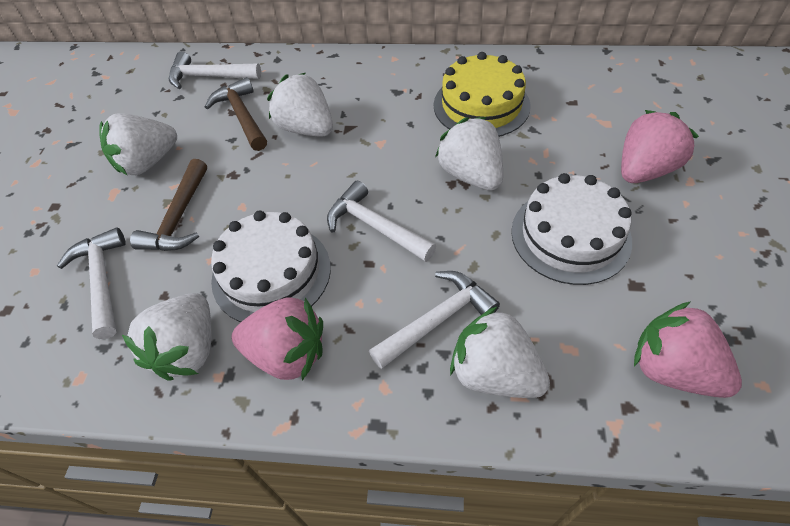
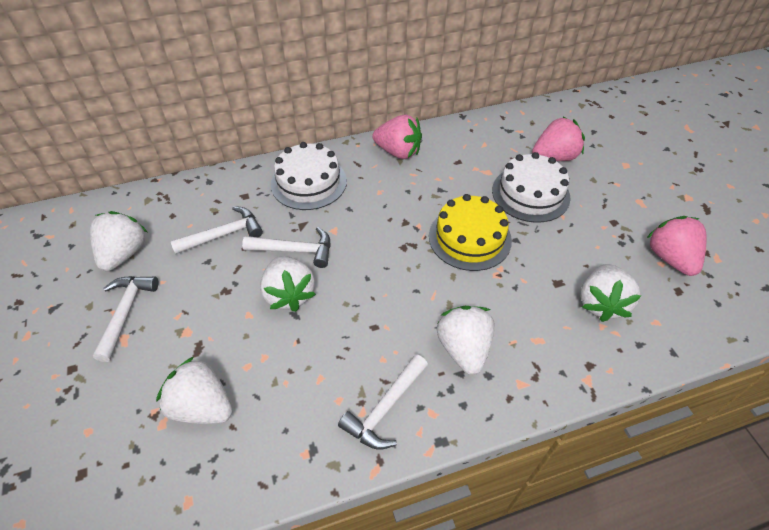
brown hammer: 2 -> 0

